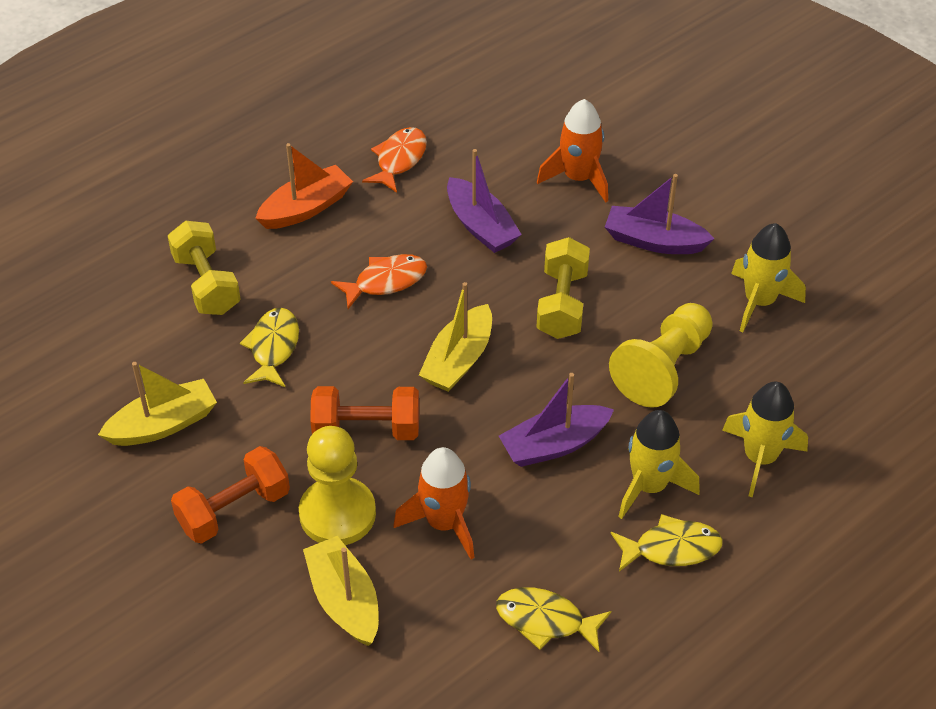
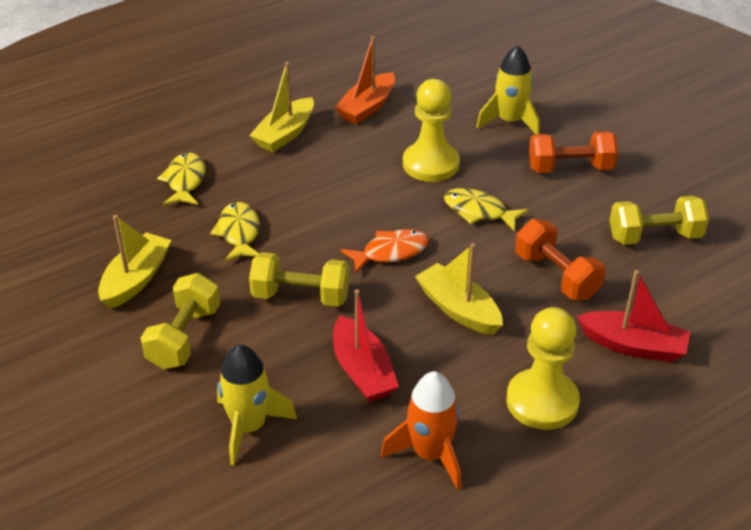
orange fish: 2 -> 1
orange rocket: 2 -> 1
purple boat: 3 -> 0
red boat: 0 -> 2
yellow dumbbell: 2 -> 3
yellow rocket: 3 -> 2

